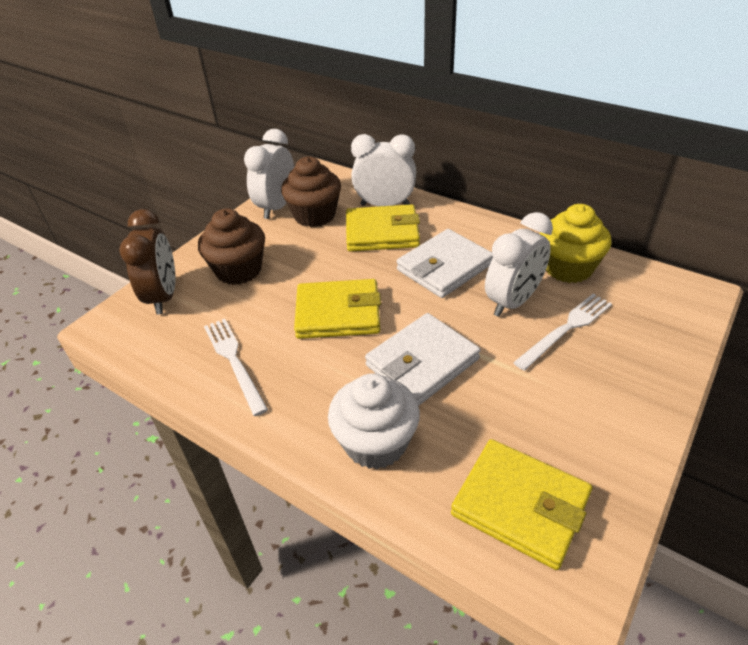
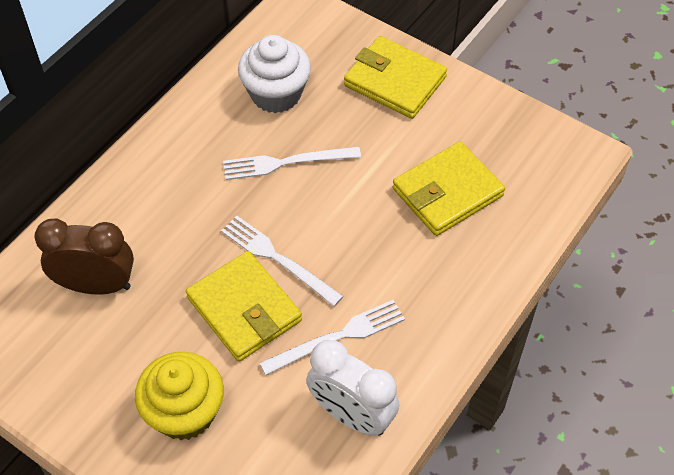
brown cupcake: 2 -> 0
white clock: 3 -> 1
white fork: 2 -> 3
white wallet: 2 -> 0

